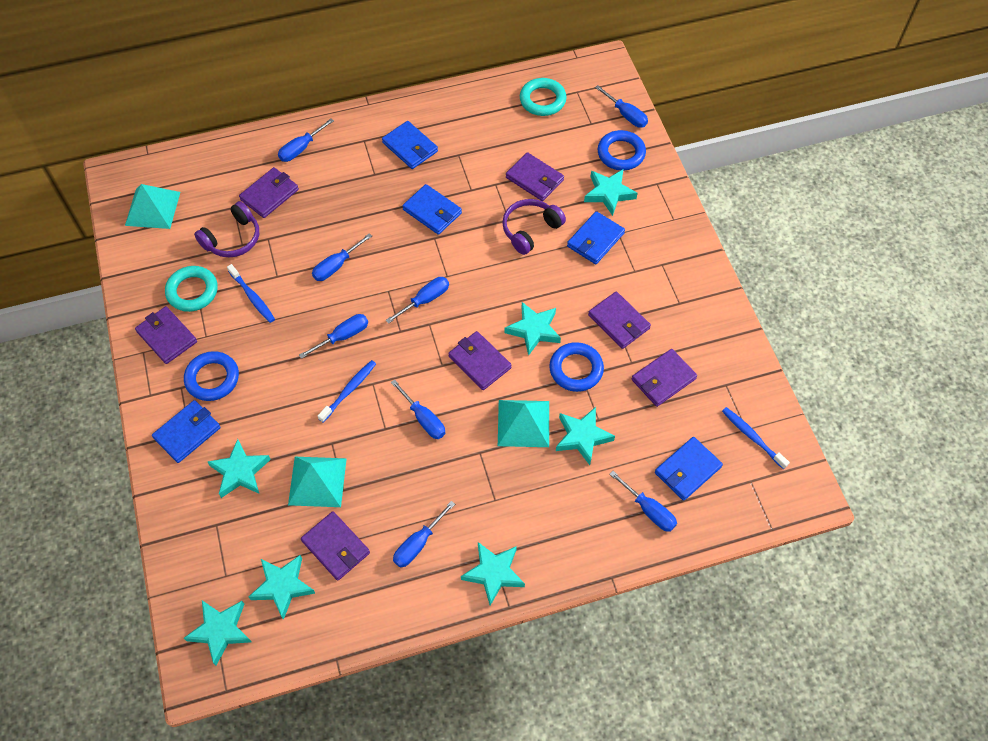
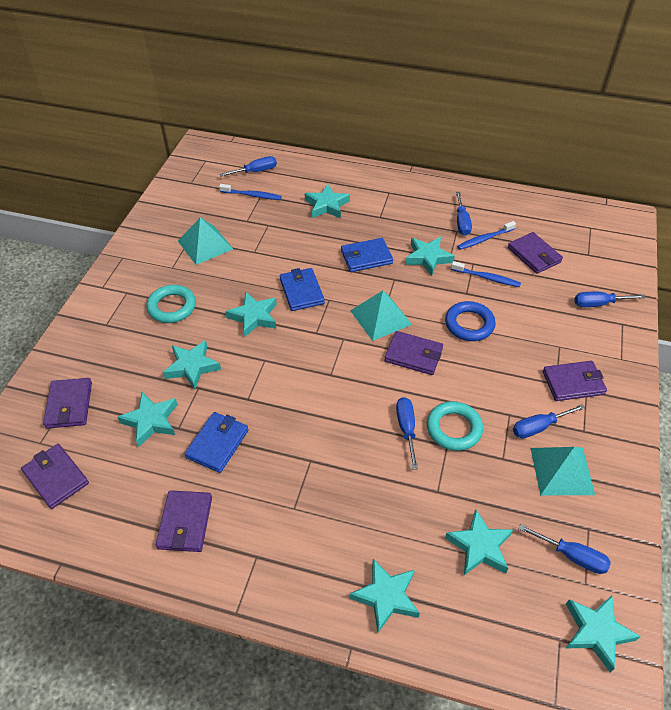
blue ring: 3 -> 1
blue screwdriver: 8 -> 6
blue wallet: 5 -> 3
purple headphones: 2 -> 0
purple wallet: 7 -> 6
turquoise star: 7 -> 8

